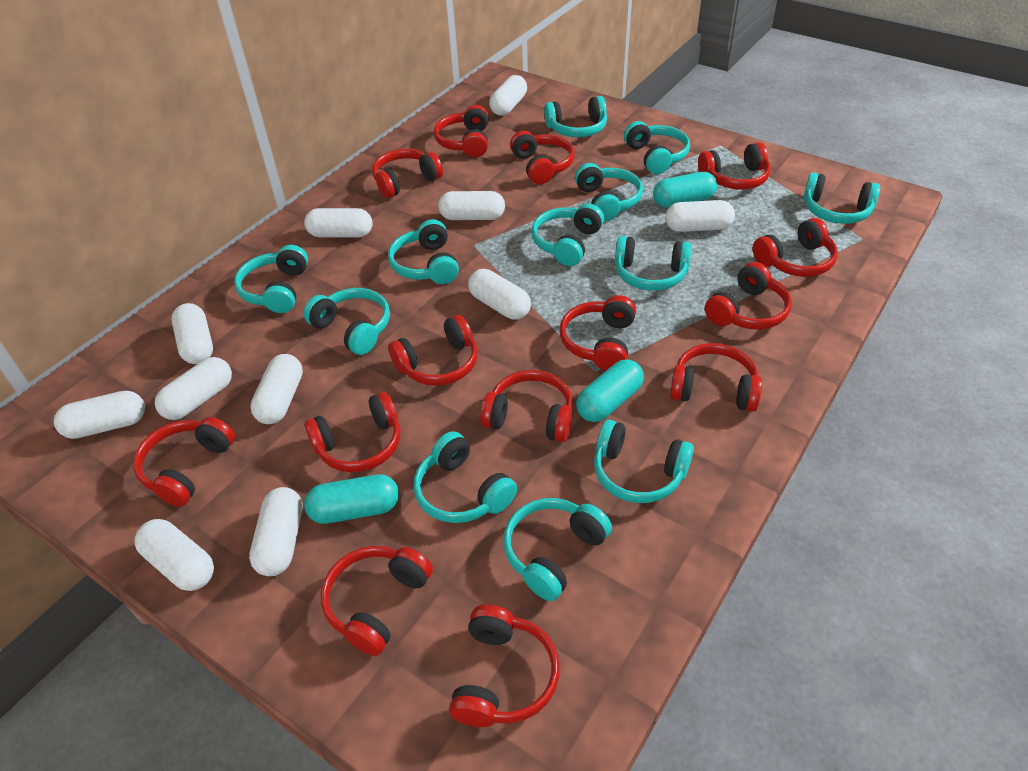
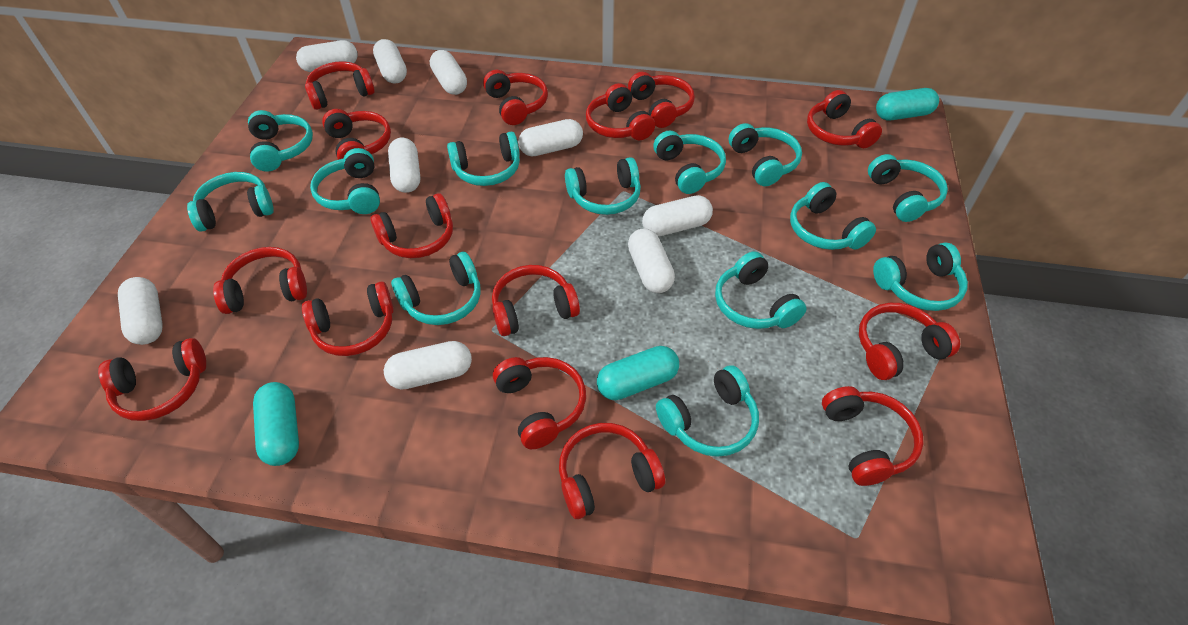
red headphones: 14 -> 15
turquoise headphones: 12 -> 13
white capsule: 11 -> 9

